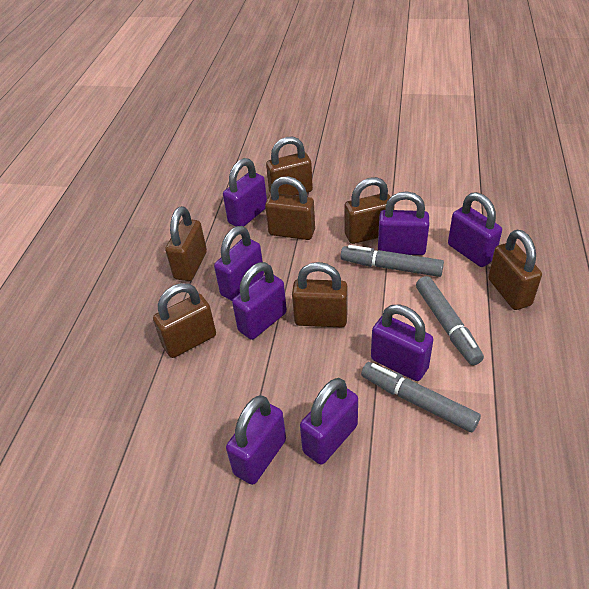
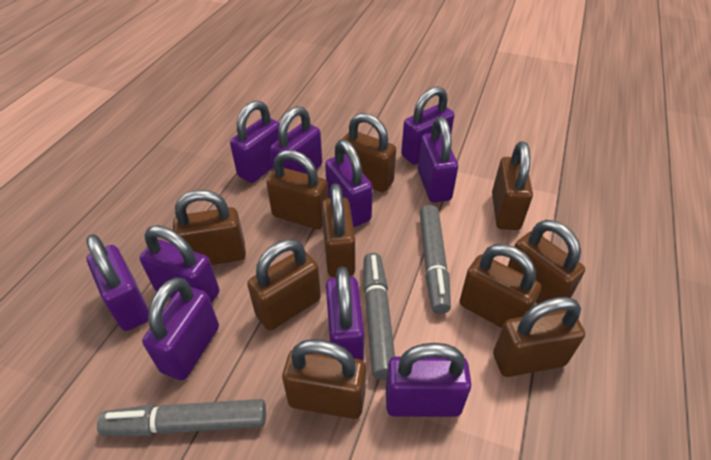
brown padlock: 7 -> 10
purple padlock: 8 -> 10

